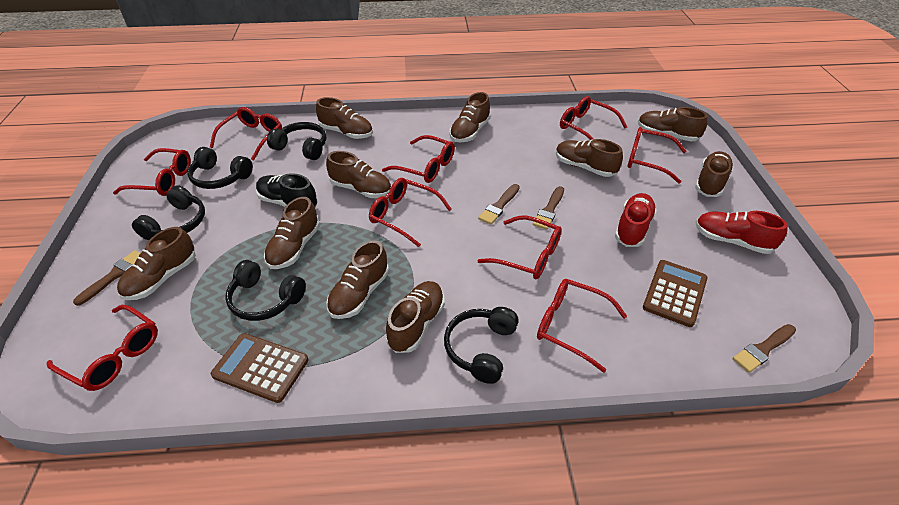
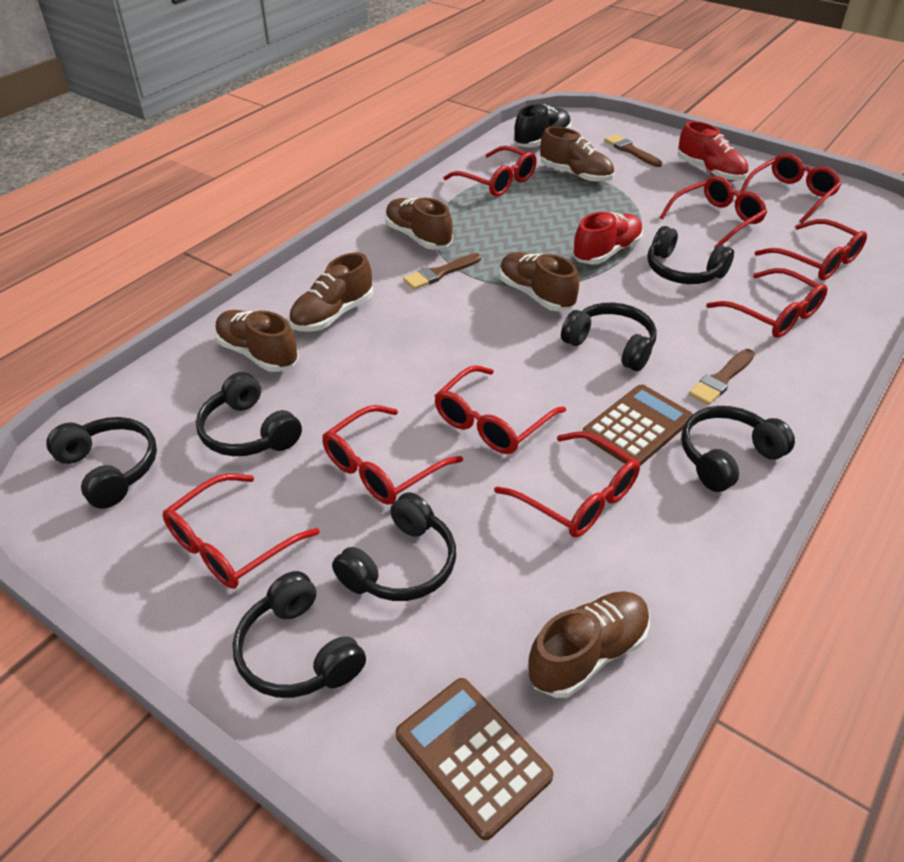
black headphones: 5 -> 7
brown brush: 4 -> 3
brown shoe: 10 -> 6

